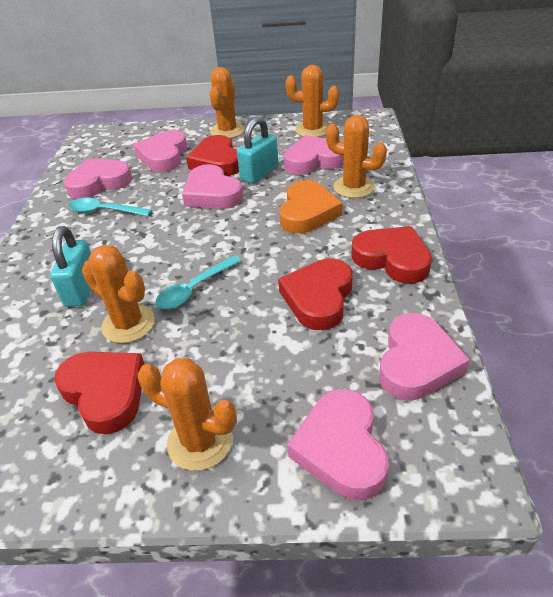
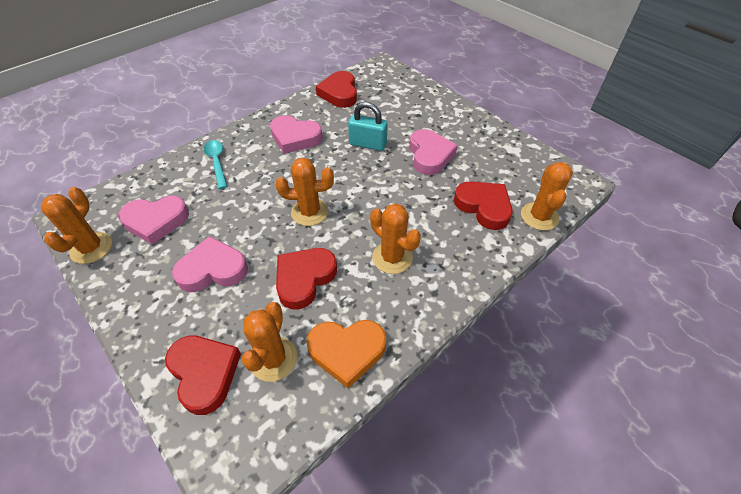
pink heart: 6 -> 4
turquoise padlock: 2 -> 1
turquoise spoon: 2 -> 1

